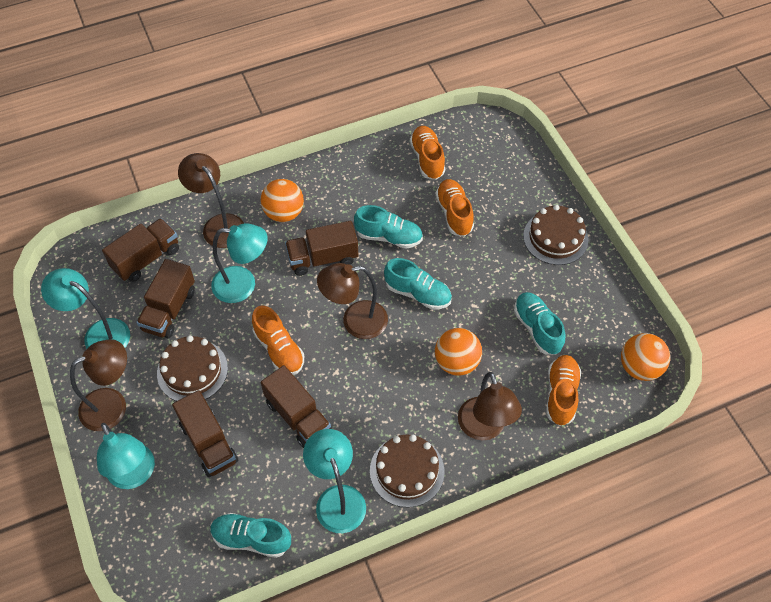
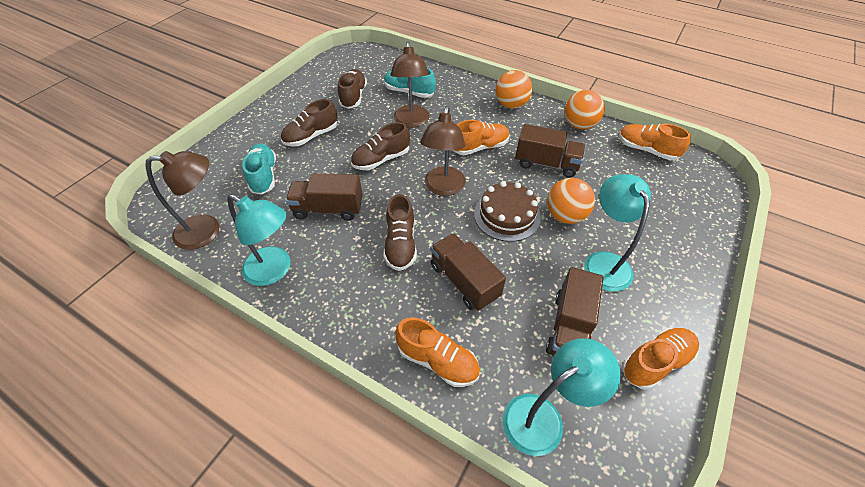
brown cake: 3 -> 1
brown lamp: 4 -> 3
brown shoe: 0 -> 4
brown truck: 5 -> 4
turquoise lamp: 4 -> 3
turquoise shoe: 4 -> 2

